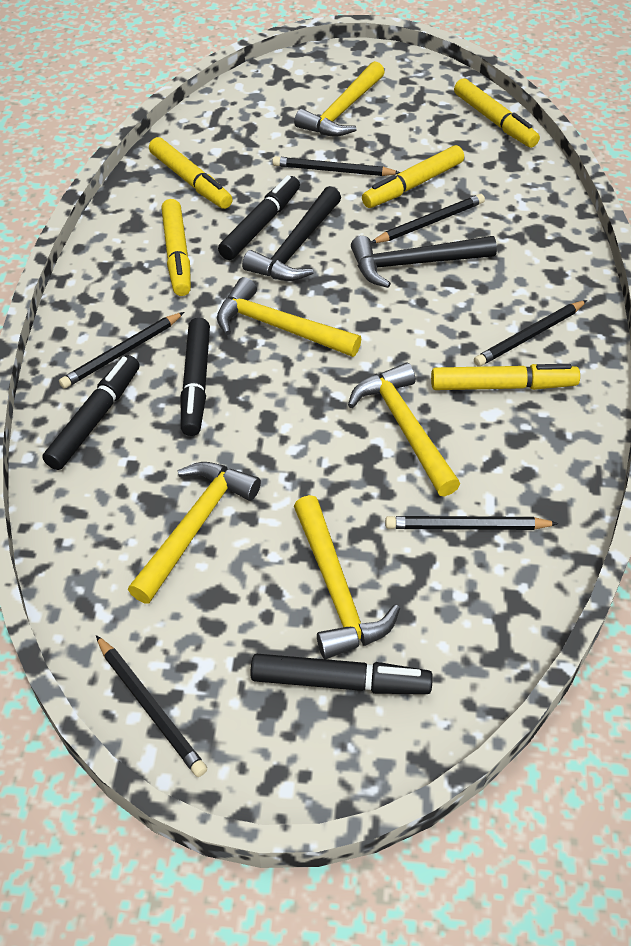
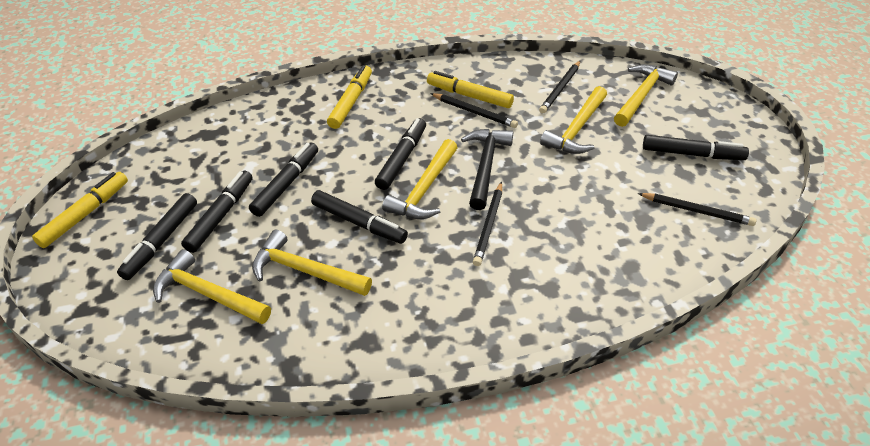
black hammer: 2 -> 1
black marker: 4 -> 6
black pencil: 6 -> 4
yellow marker: 5 -> 3

